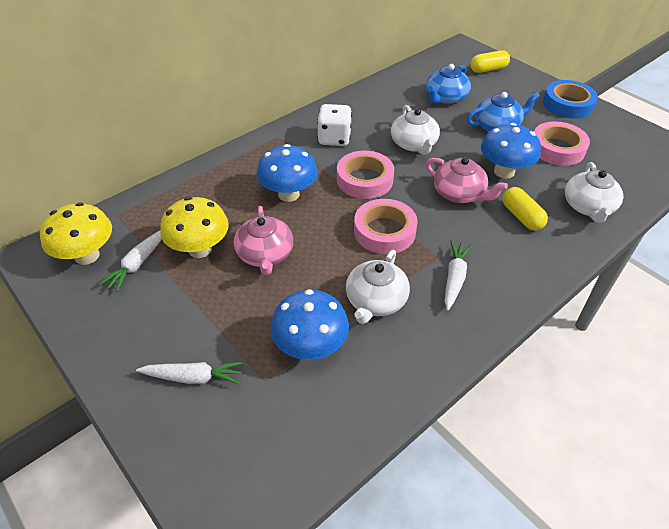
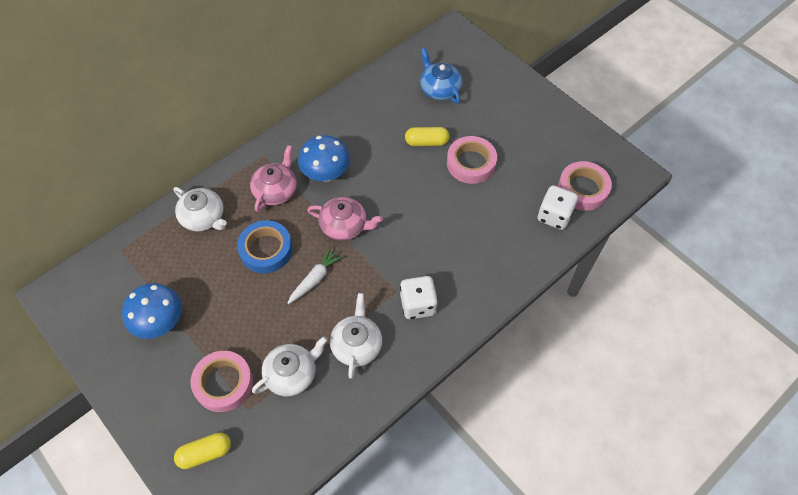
blue mushroom: 3 -> 2
blue teapot: 2 -> 1
white carrot: 3 -> 1
white dice: 1 -> 2
yellow mushroom: 2 -> 0

